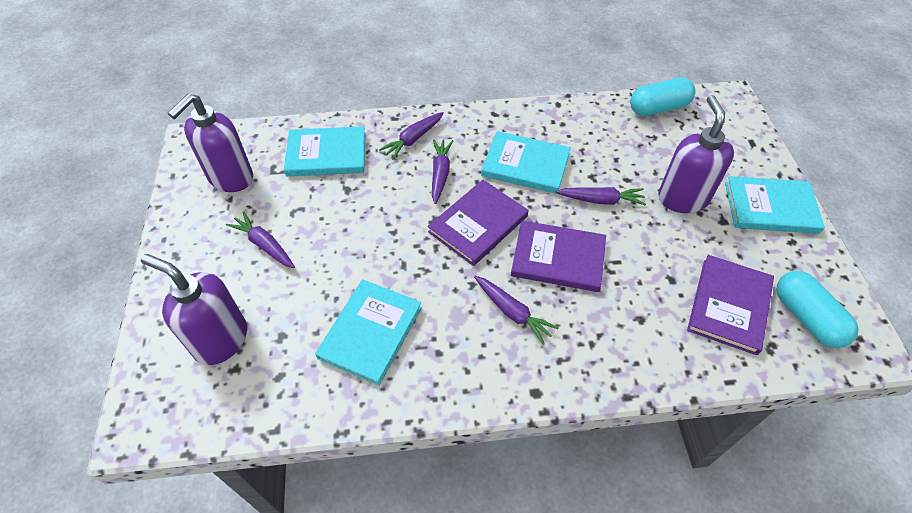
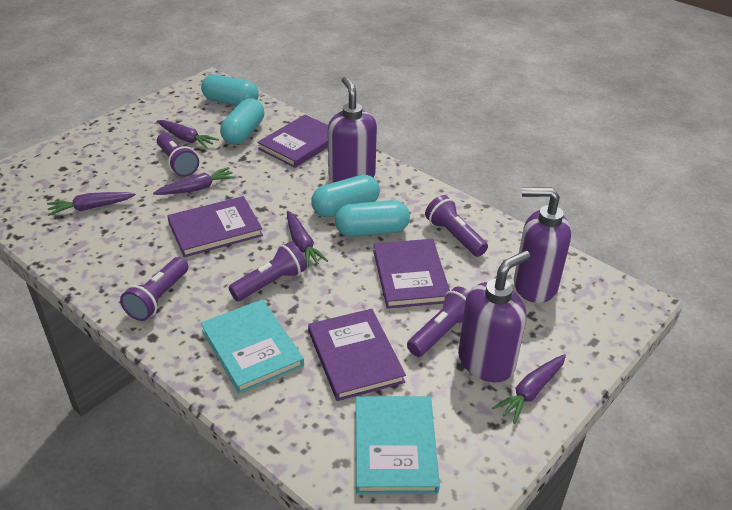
purple book: 3 -> 4
purple flashlight: 0 -> 5
turquoise book: 4 -> 2
turquoise capsule: 2 -> 4

